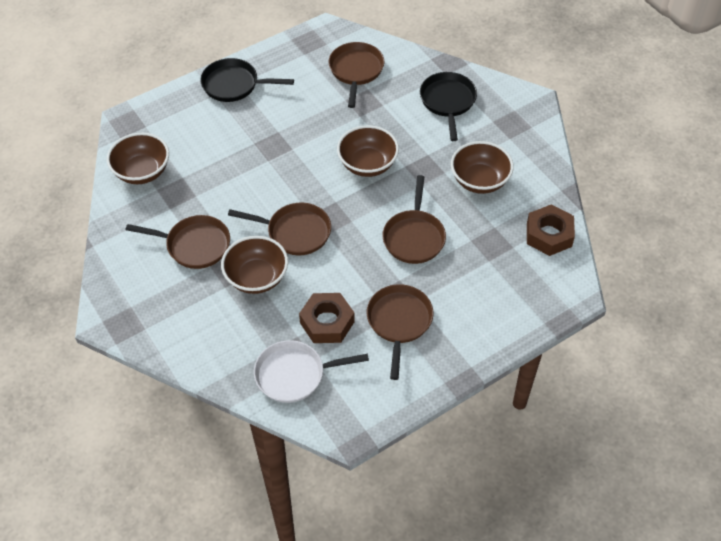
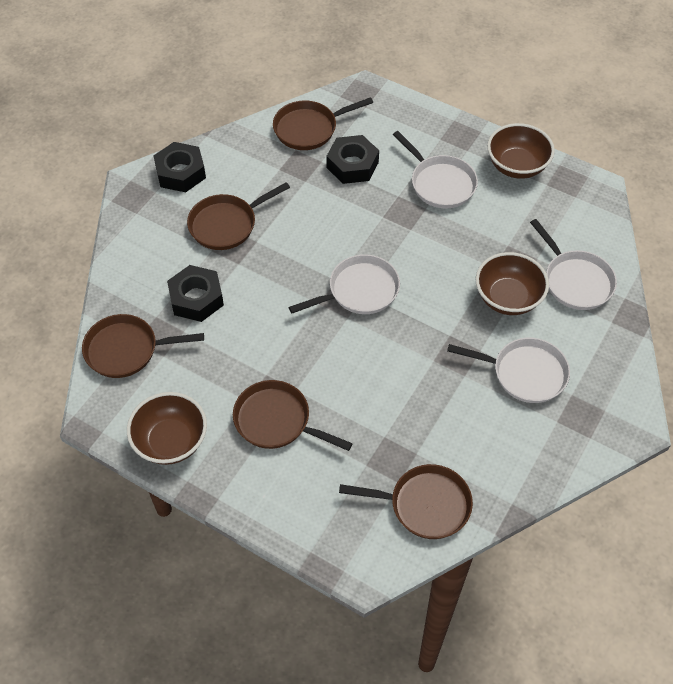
black nut: 0 -> 3
black pan: 2 -> 0
brown bowl: 4 -> 3
brown nut: 2 -> 0
white pan: 1 -> 4

